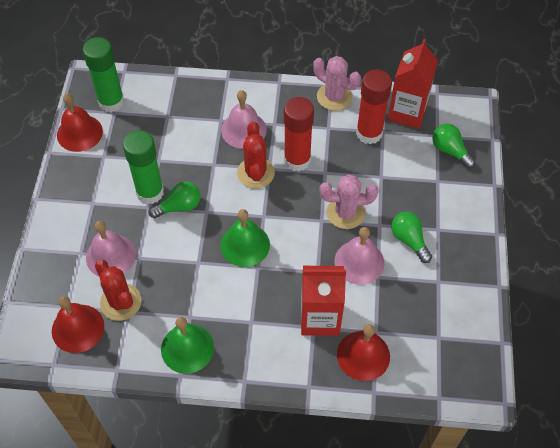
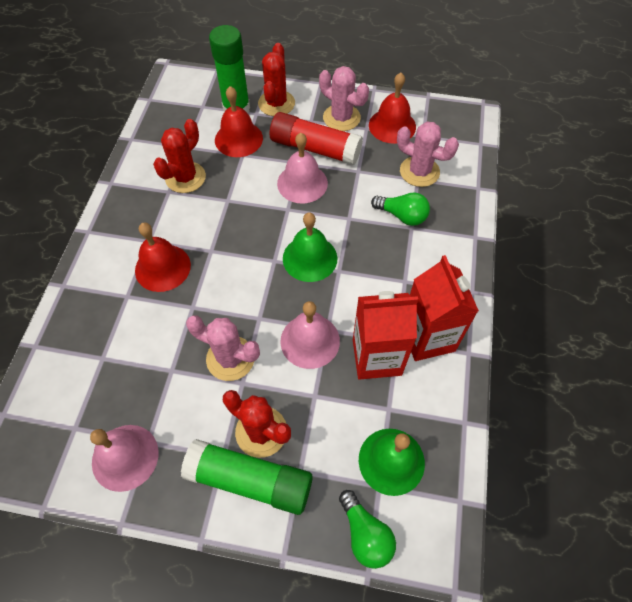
green light bulb: 3 -> 2
pink cactus: 2 -> 3
red cactus: 2 -> 3
red glue stick: 2 -> 1

